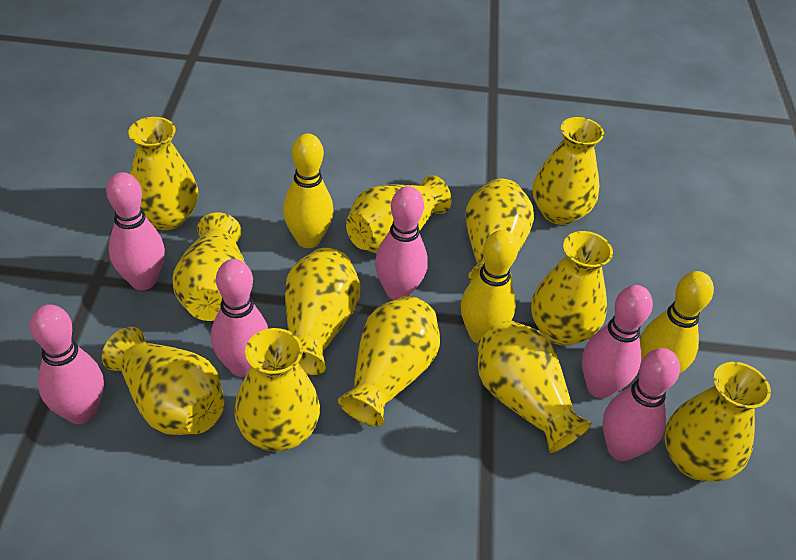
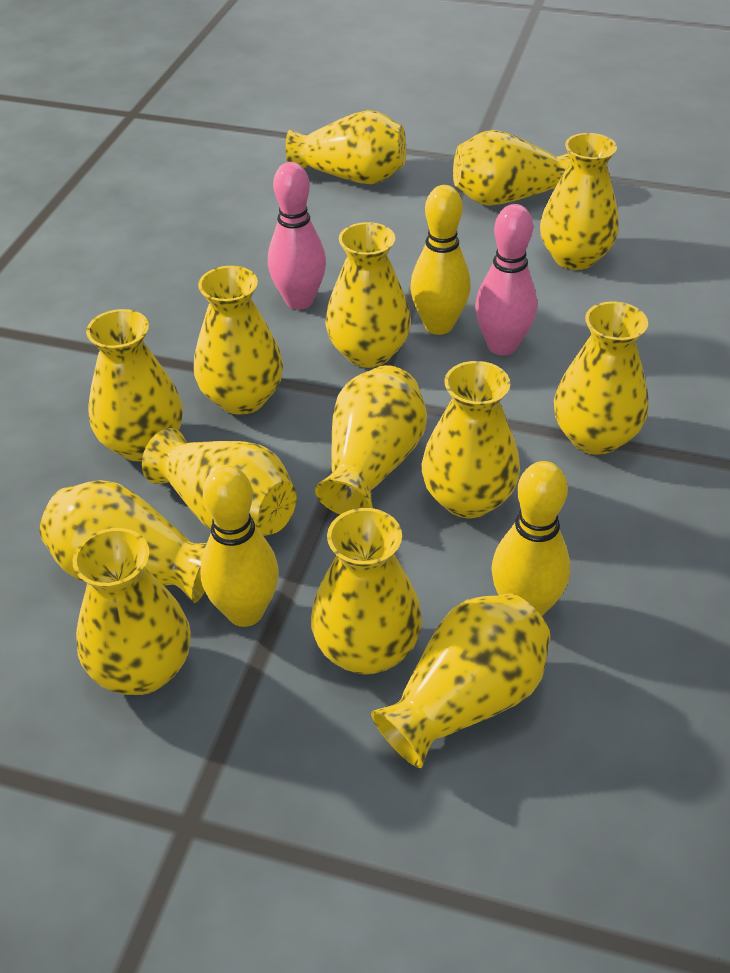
pink bowling pin: 6 -> 2
yellow vase: 12 -> 14

